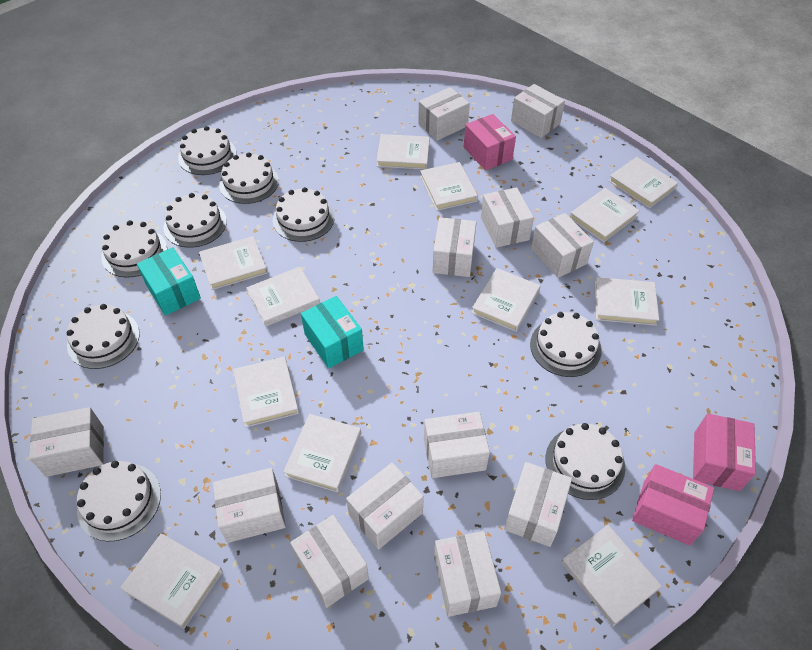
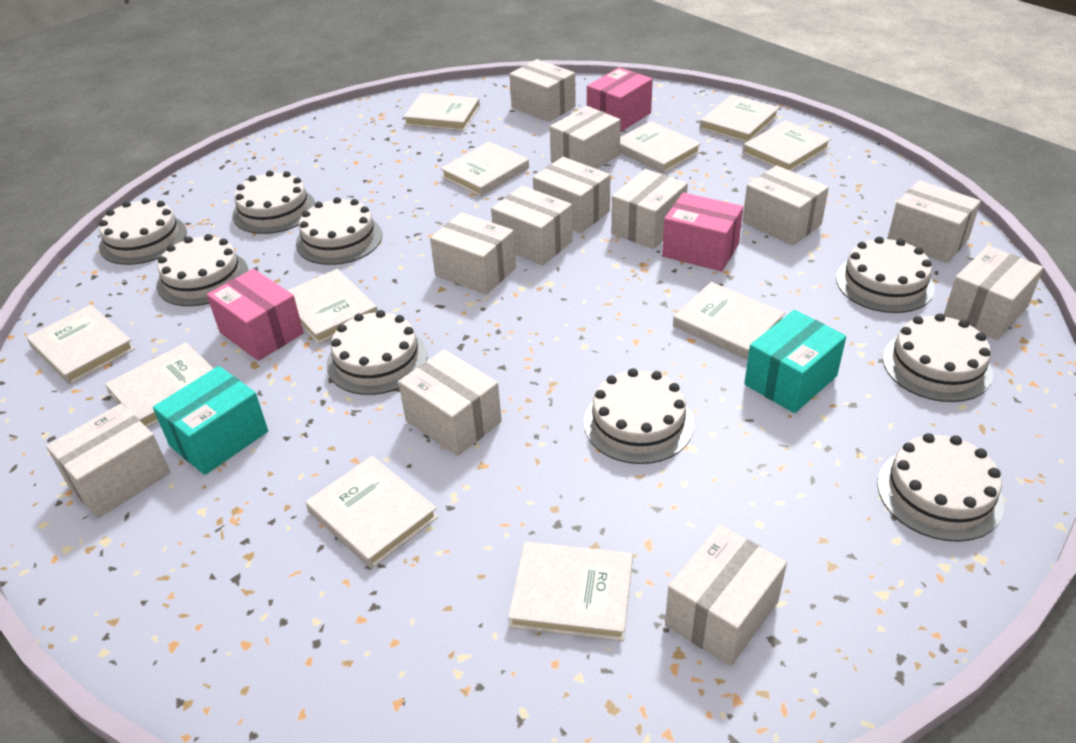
white book: 12 -> 11

